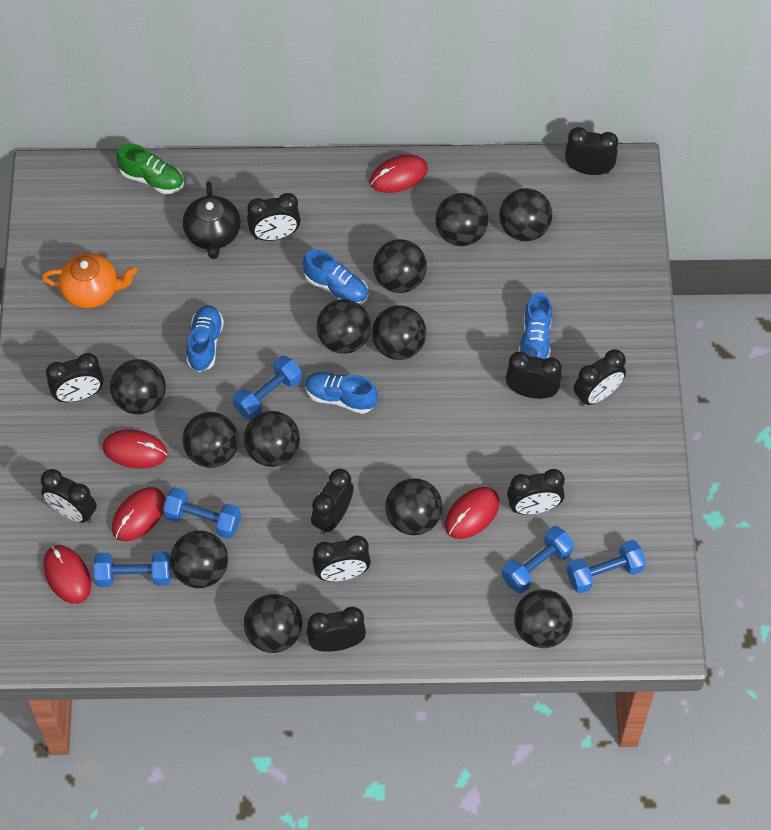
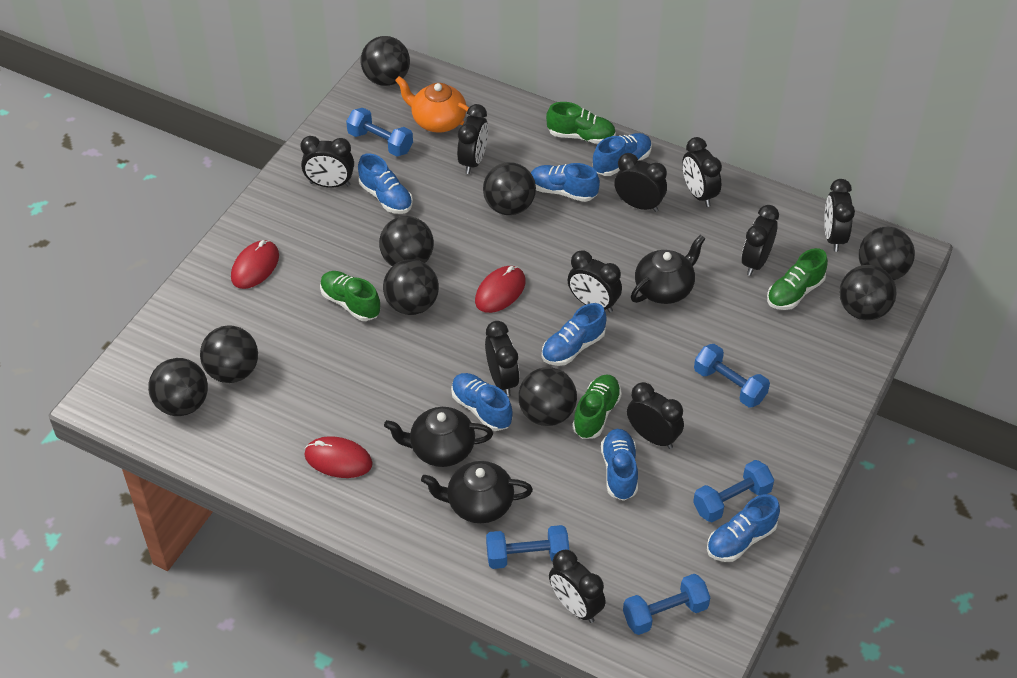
black ball: 12 -> 9
black teapot: 1 -> 3
blue shoe: 4 -> 7
green shoe: 1 -> 4
red mouse: 5 -> 3

